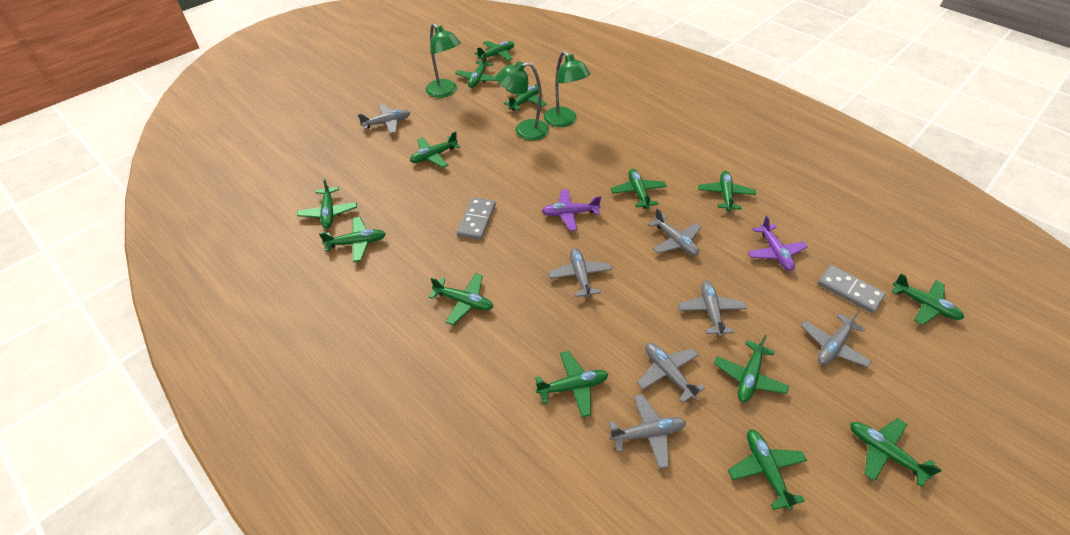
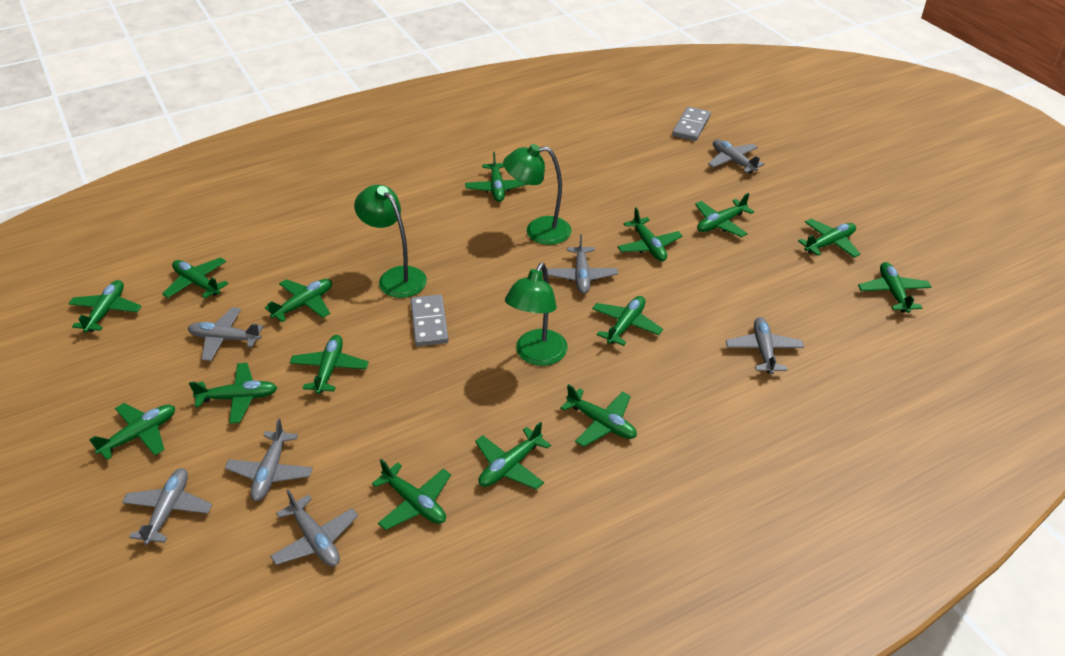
green plane: 14 -> 15
purple plane: 2 -> 0

